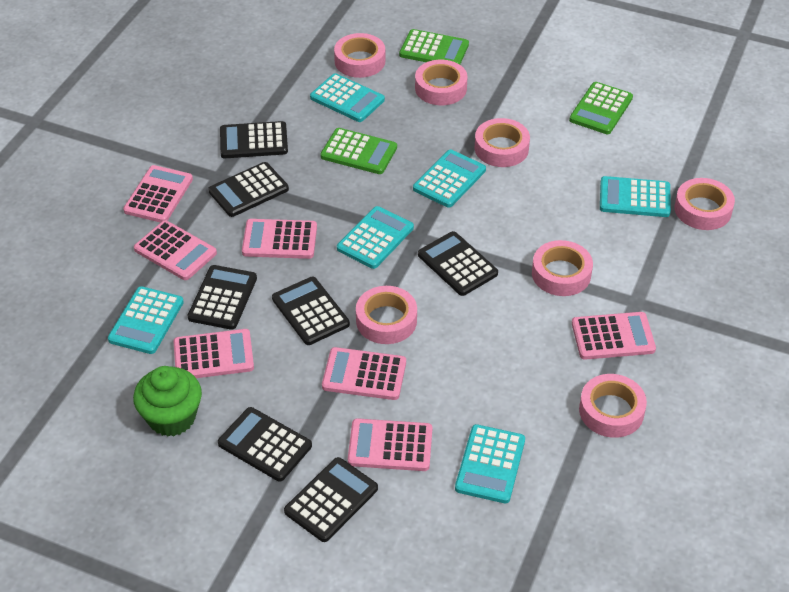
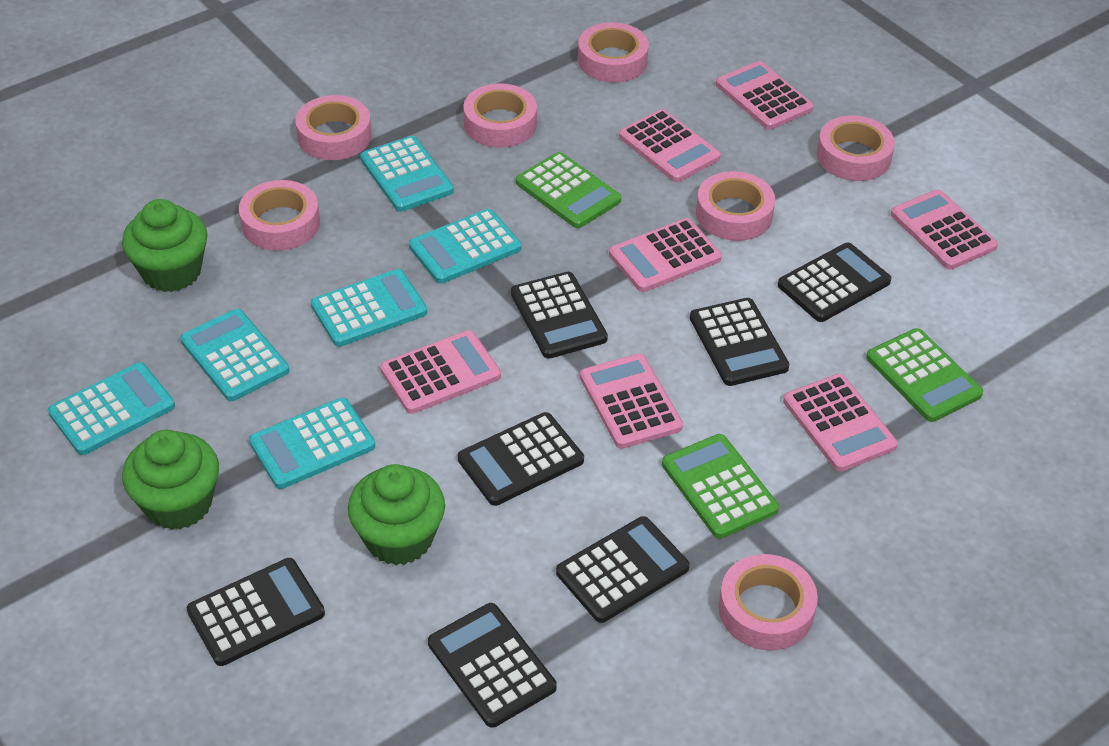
green cupcake: 1 -> 3

